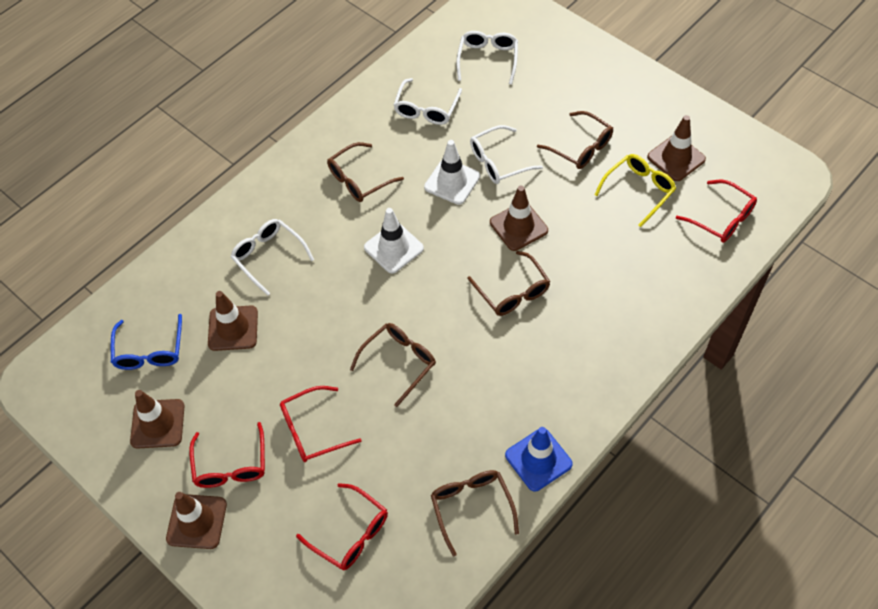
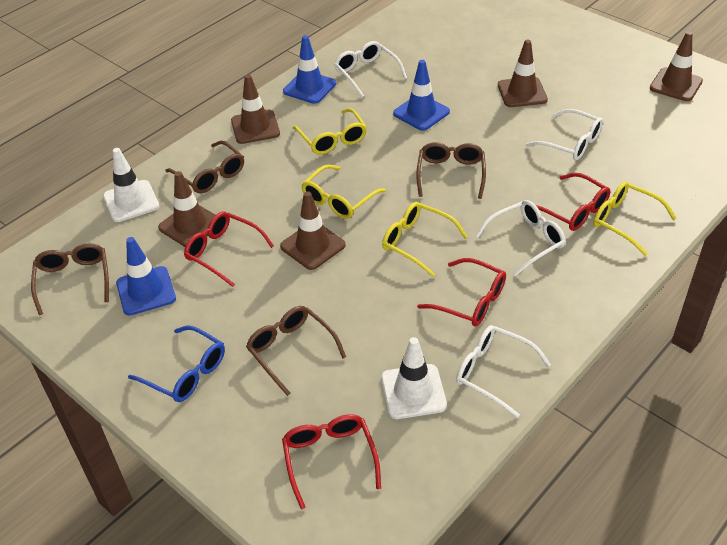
blue traffic cone: 1 -> 3
brown glasses: 5 -> 4
yellow glasses: 1 -> 4

